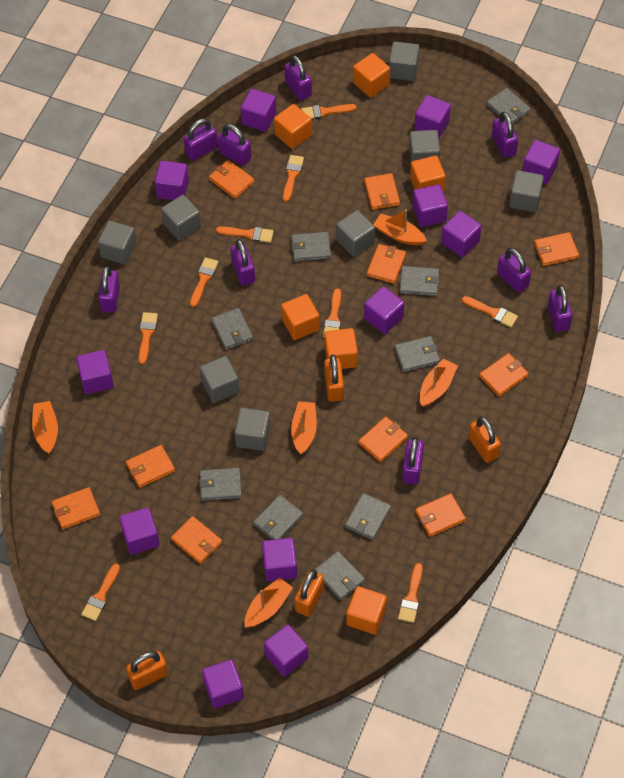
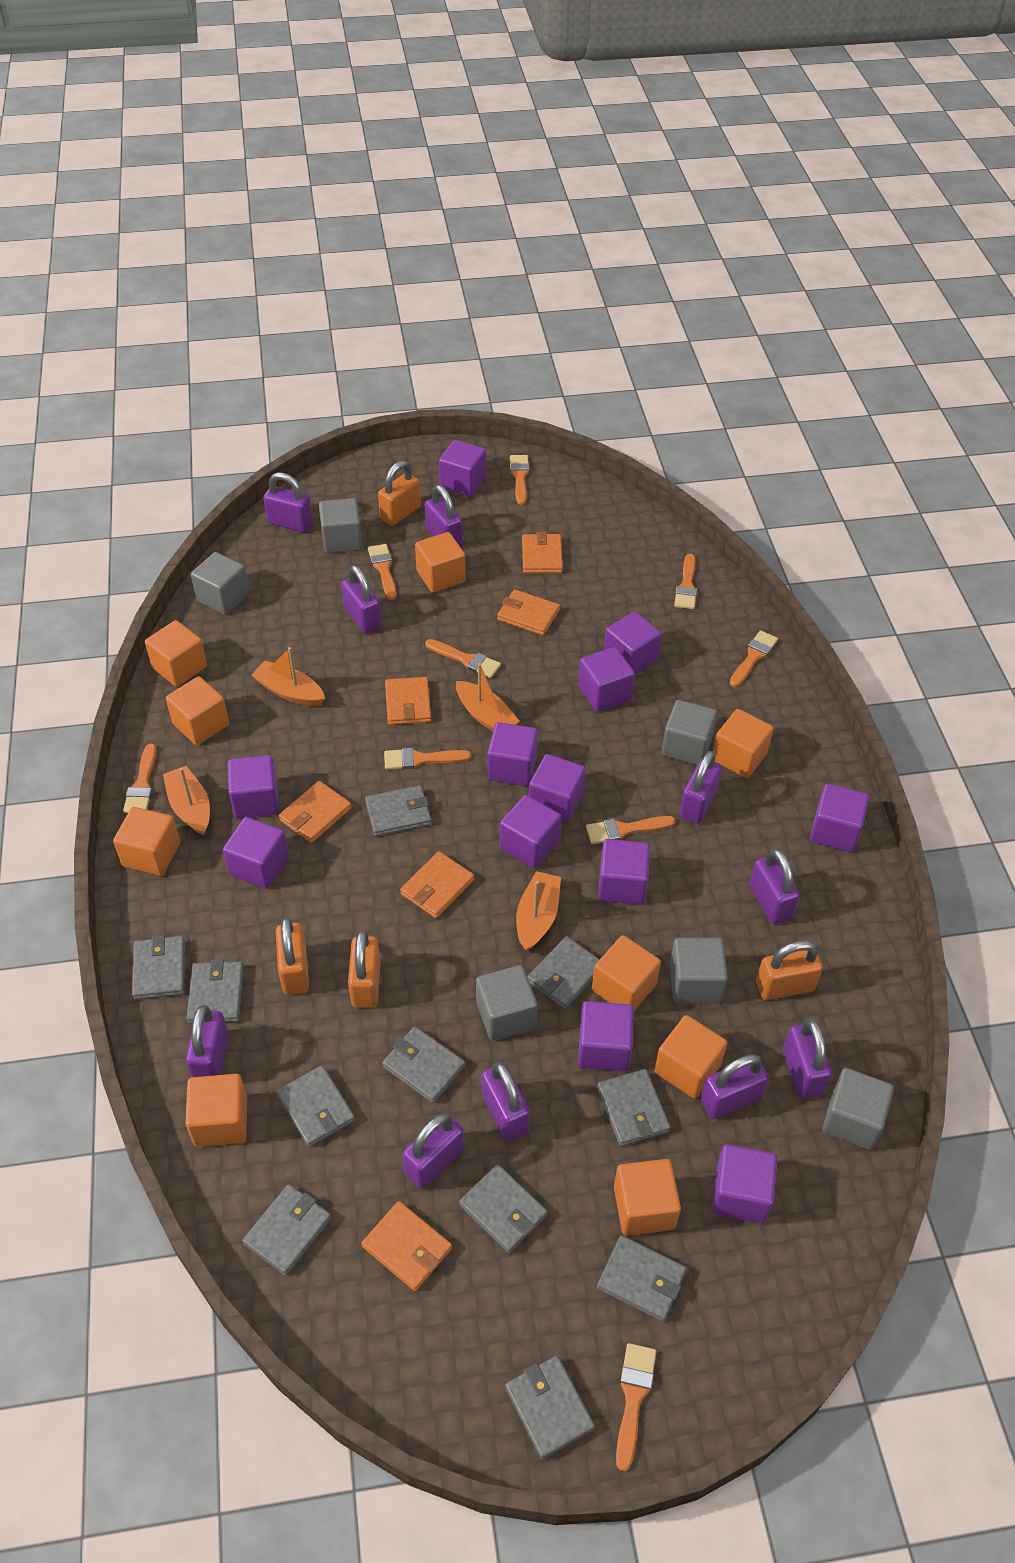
grey cube: 8 -> 6
grey wallet: 9 -> 11
orange boat: 5 -> 4
orange cube: 6 -> 9
orange wallet: 10 -> 6
purple padlock: 9 -> 10

